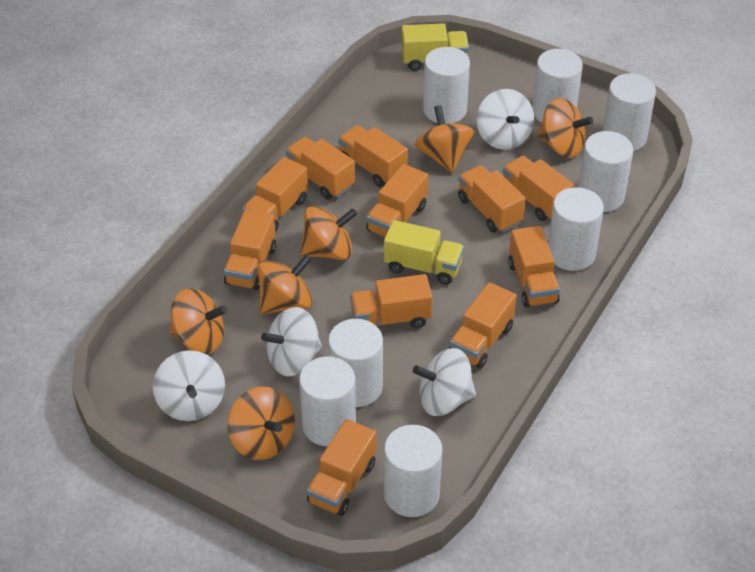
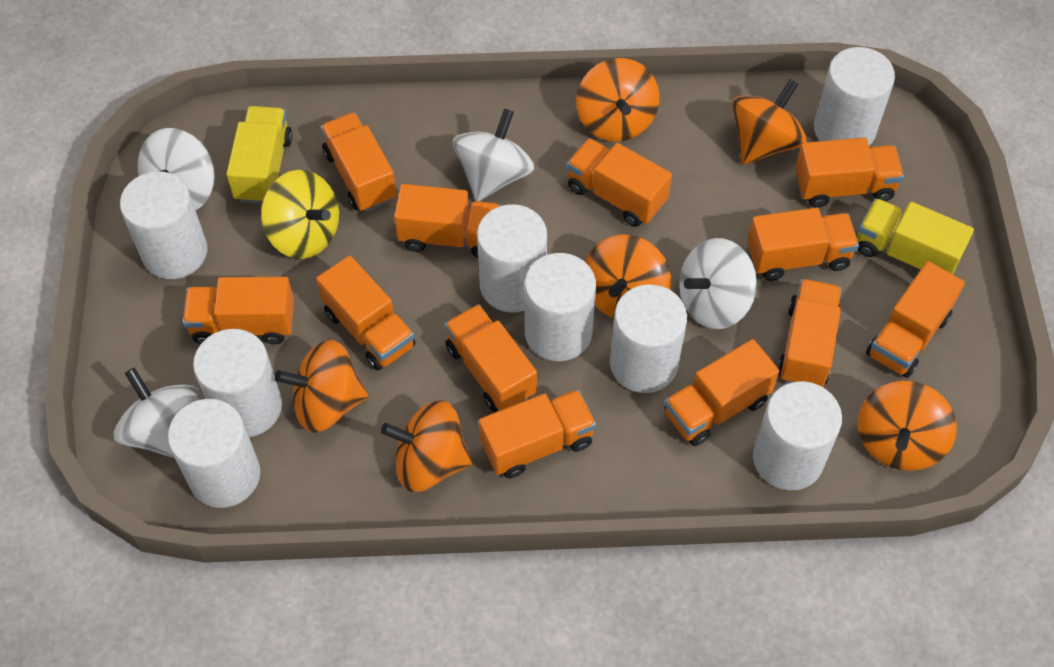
orange truck: 11 -> 12
yellow spinning top: 0 -> 1

